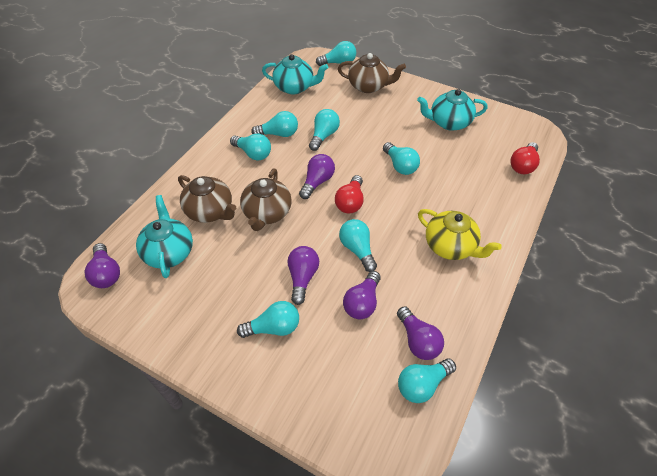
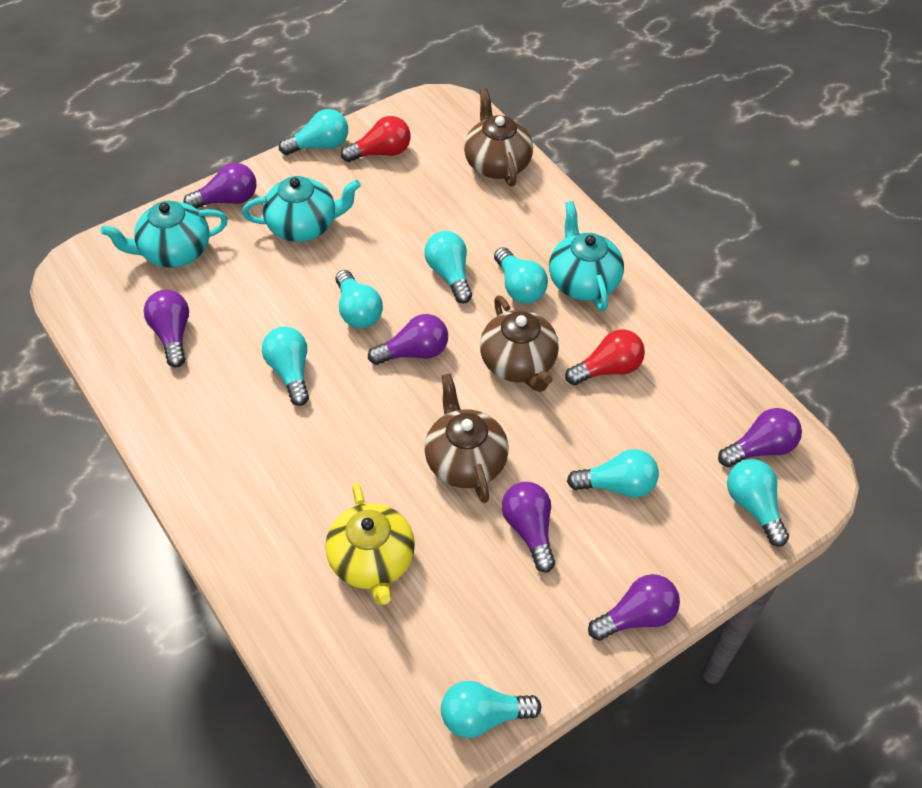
purple light bulb: 5 -> 6

